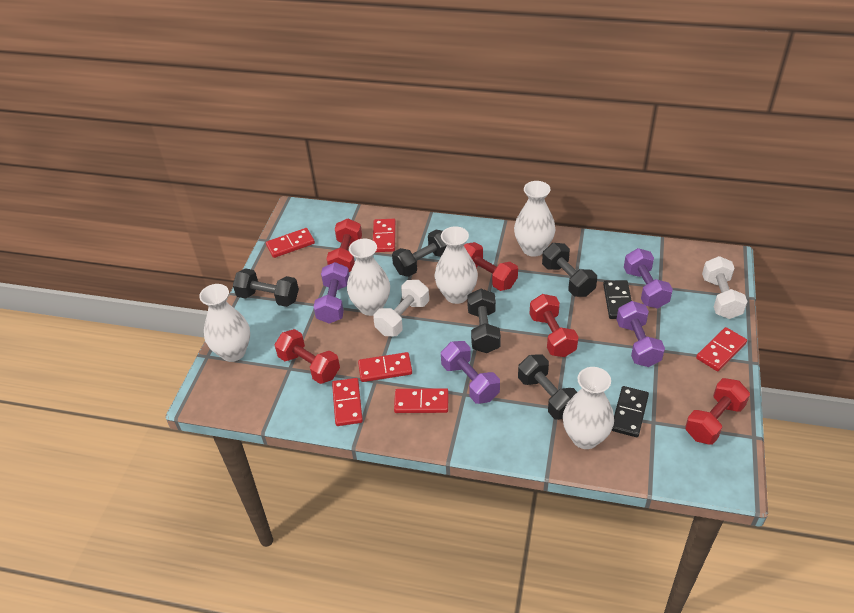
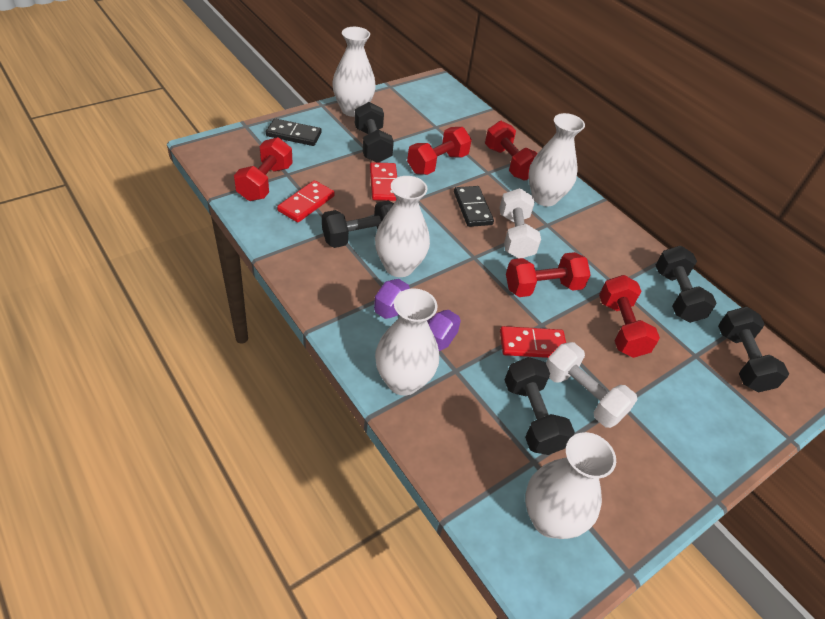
purple dumbbell: 4 -> 1
red domino: 6 -> 3

